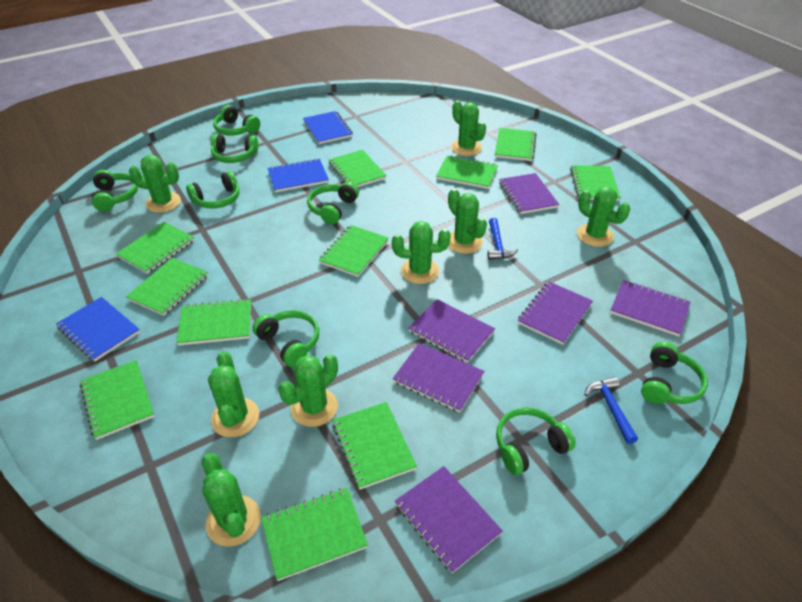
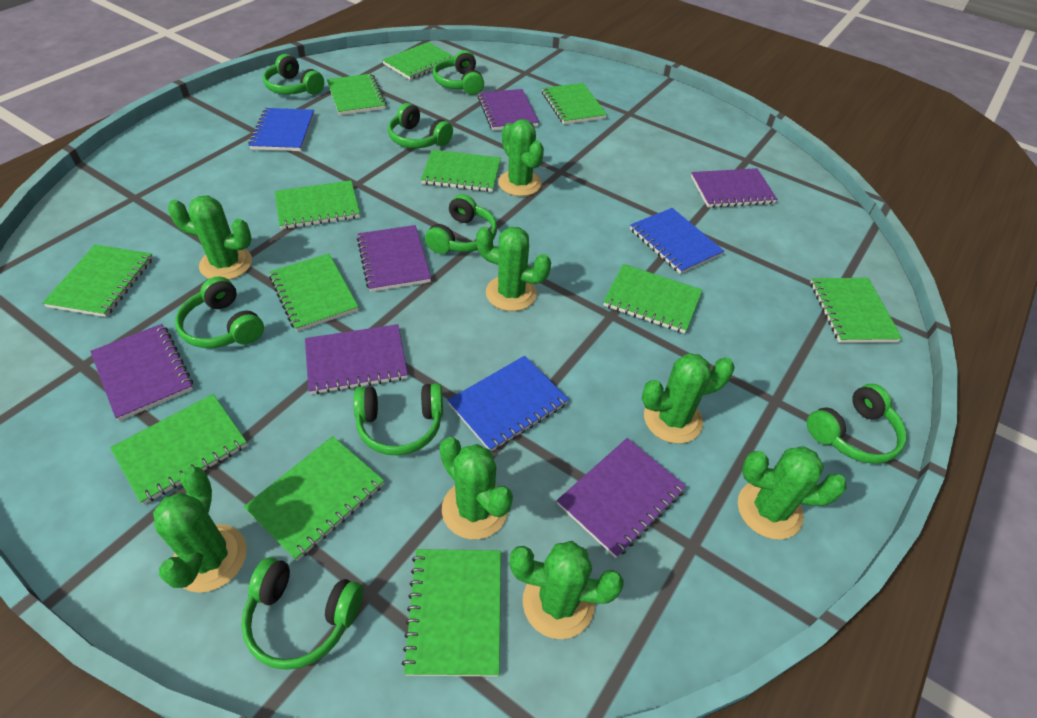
blue hammer: 2 -> 0
green notebook: 11 -> 12

